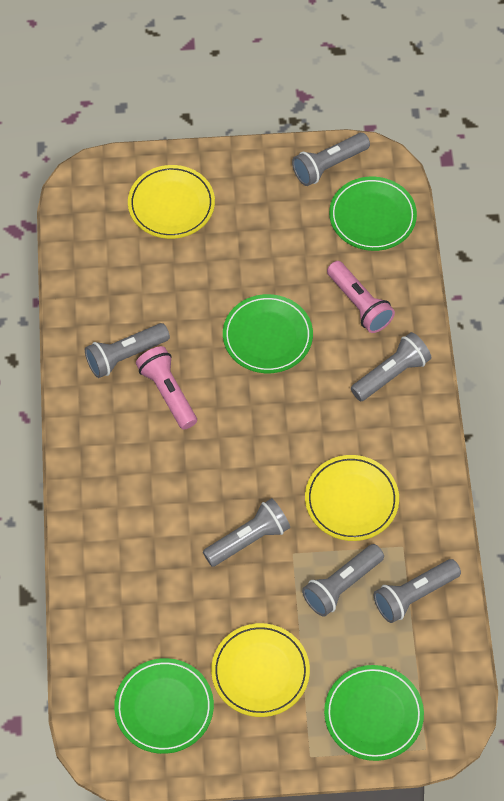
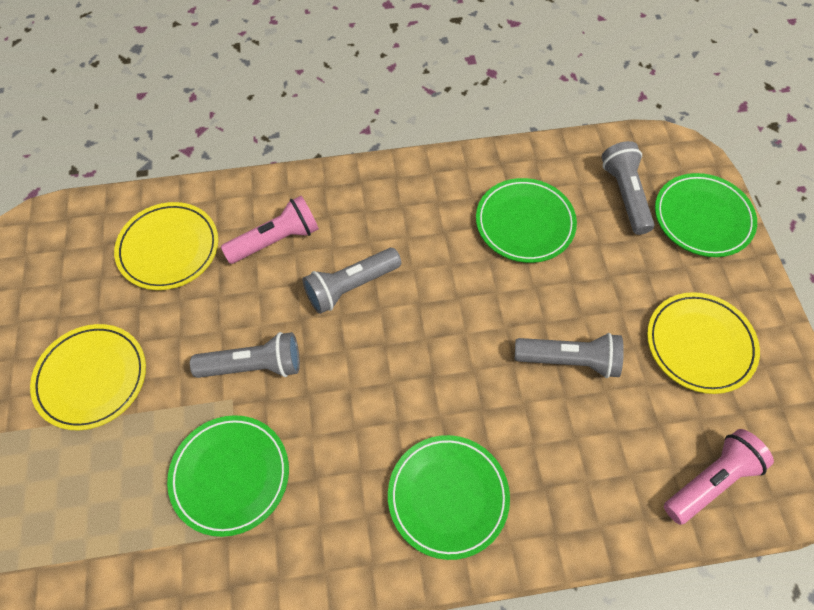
grey flashlight: 6 -> 4

